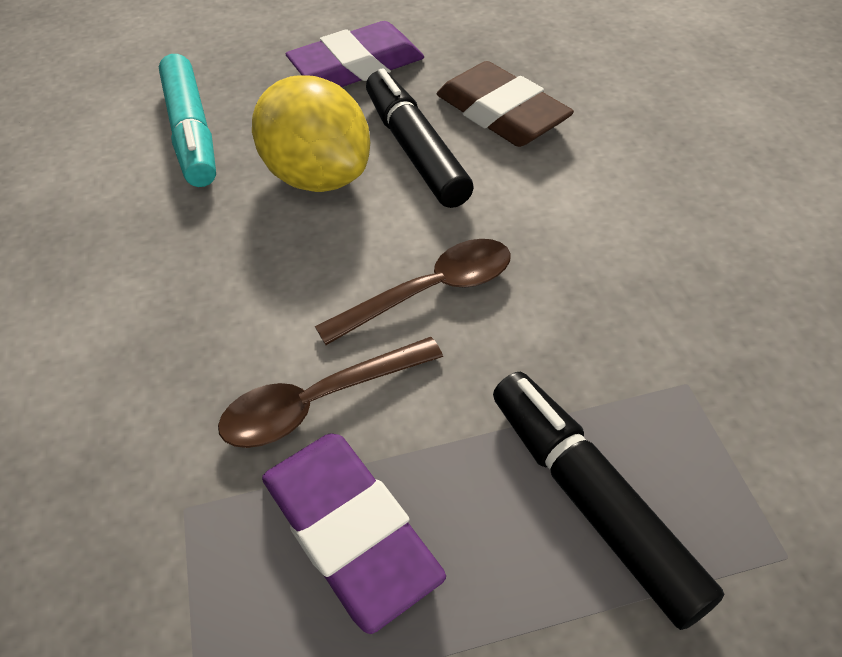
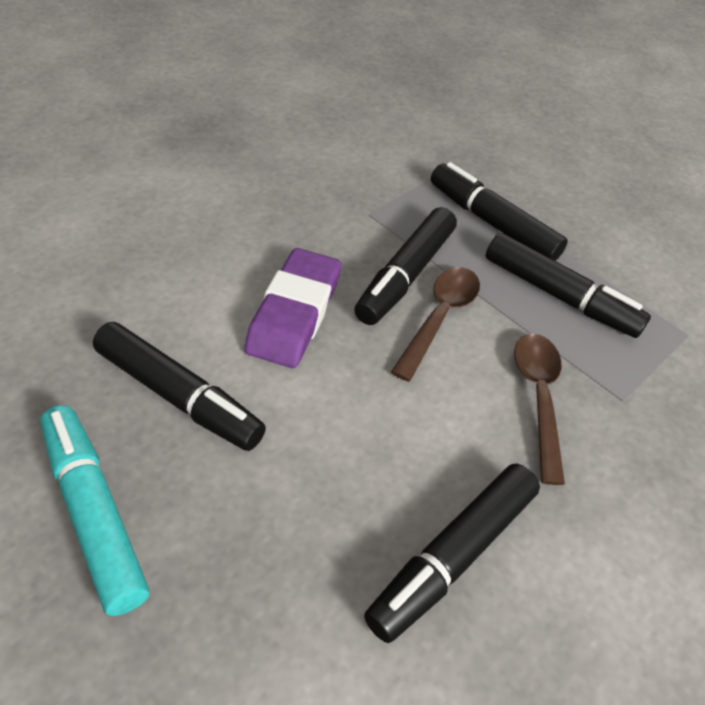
black marker: 2 -> 5
brown eraser: 1 -> 0
purple eraser: 2 -> 1
yellow lemon: 1 -> 0

